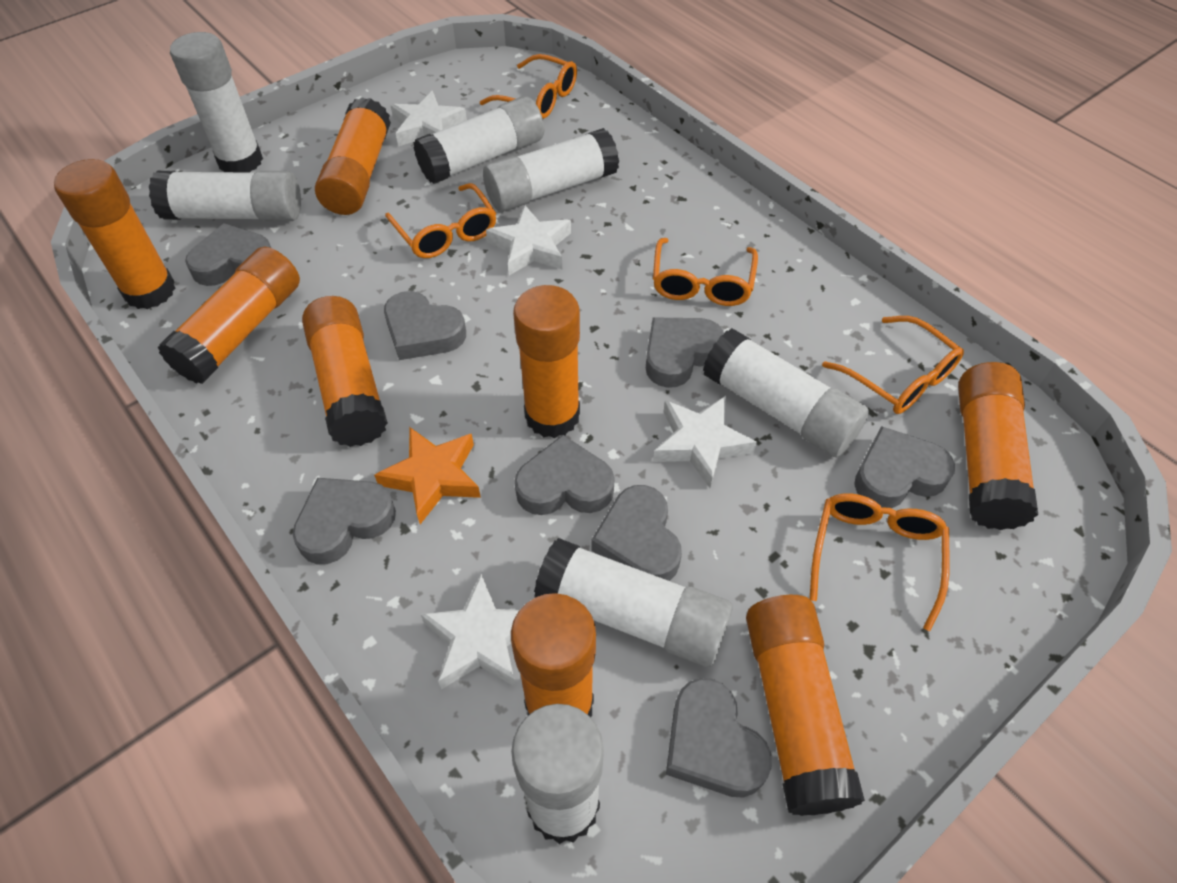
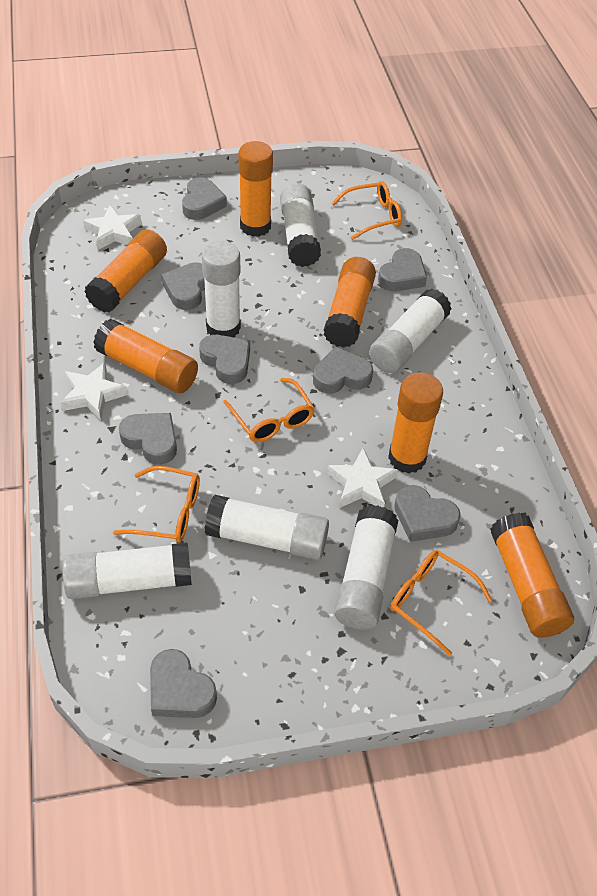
orange glasses: 5 -> 4
orange glue stick: 8 -> 6
orange star: 1 -> 0
white glue stick: 7 -> 6
white star: 4 -> 3

